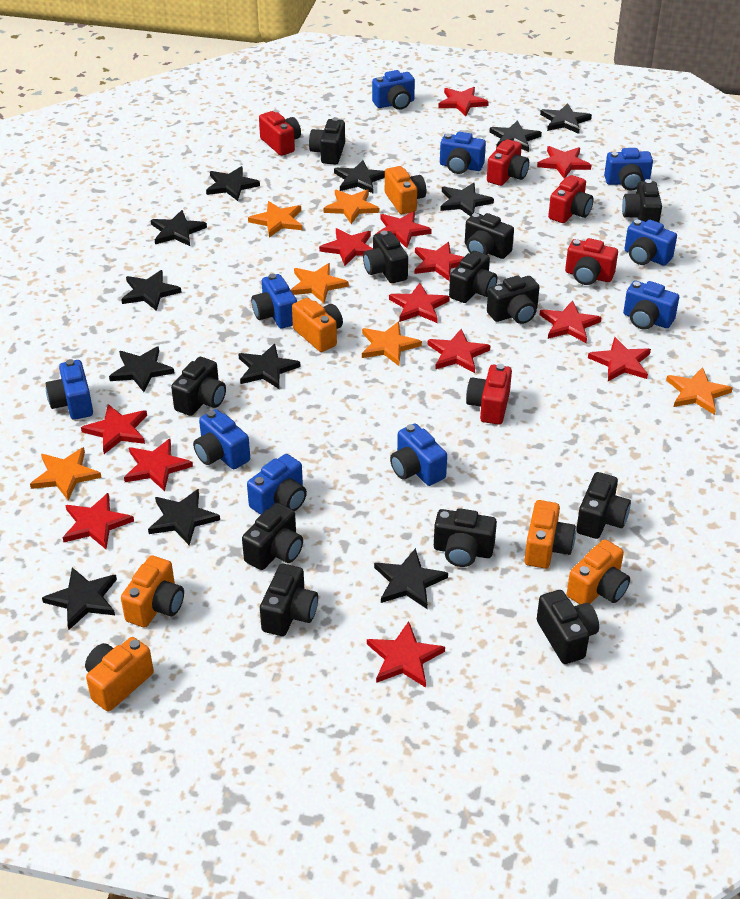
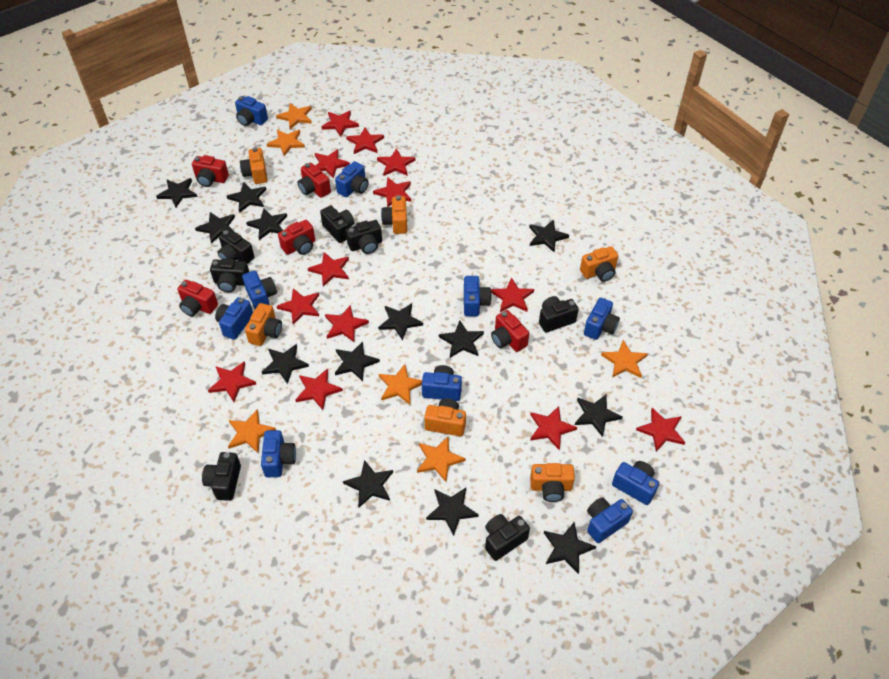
black camera: 12 -> 7
black star: 12 -> 13

